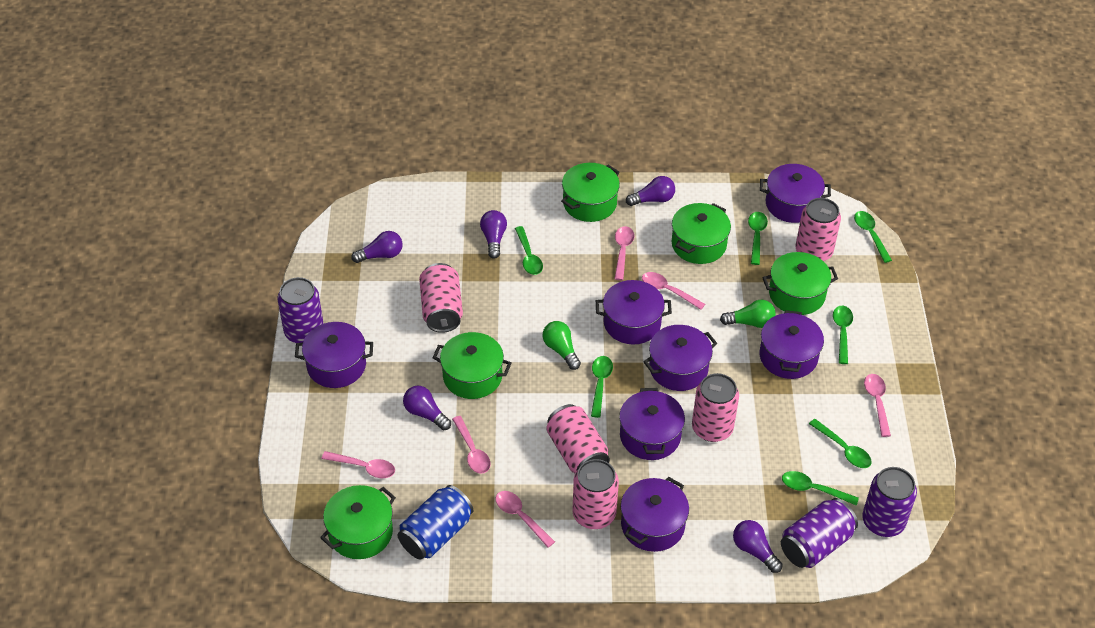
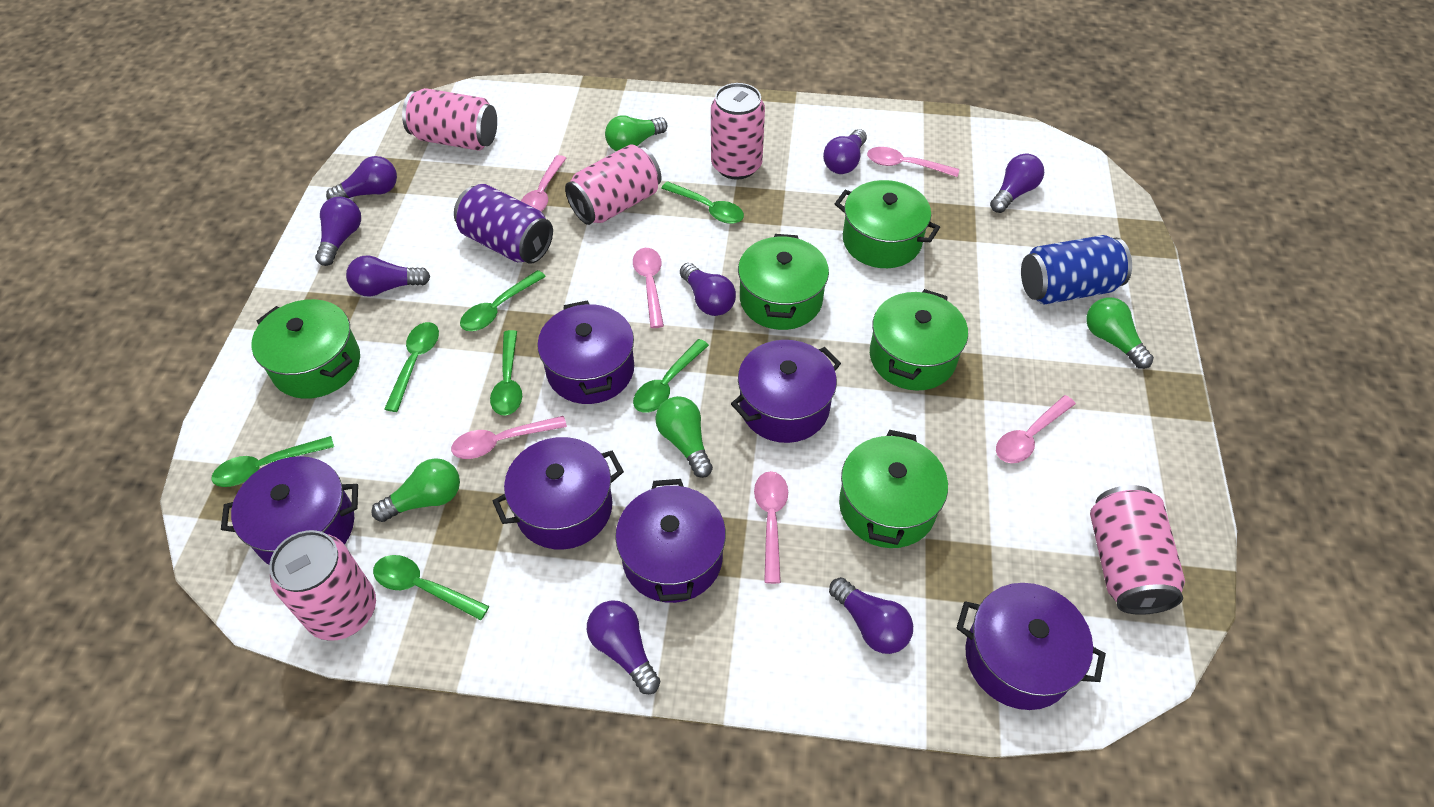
green light bulb: 2 -> 4
purple can: 3 -> 1
purple light bulb: 5 -> 8
purple pot: 7 -> 6

